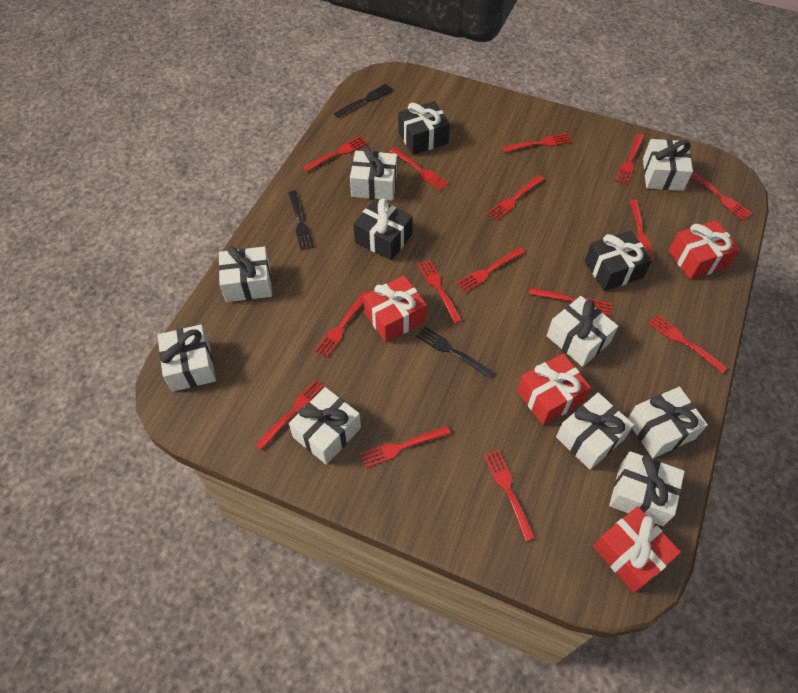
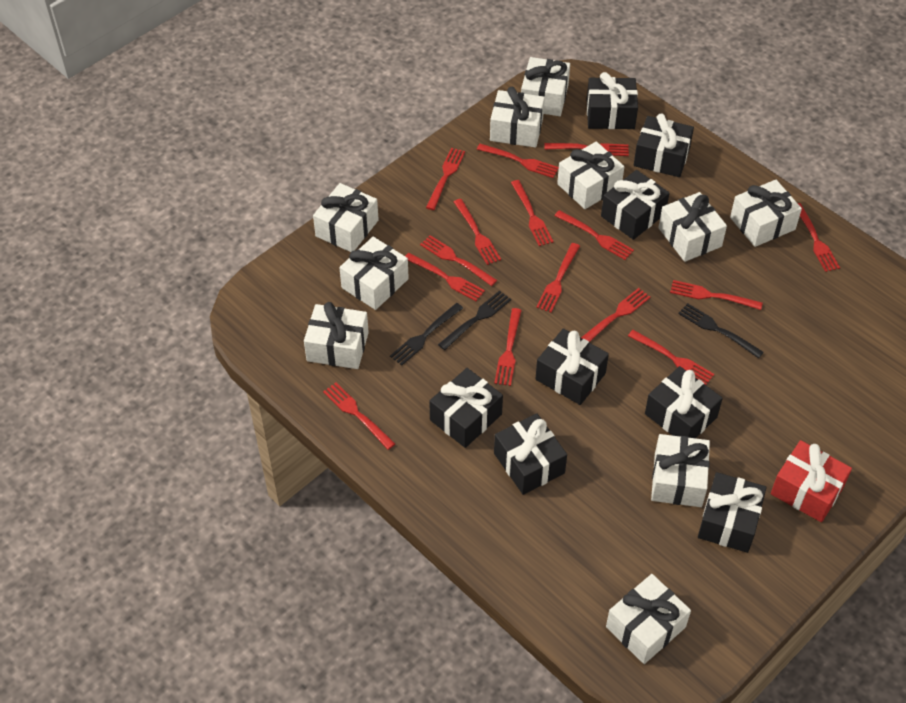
black gift: 3 -> 8
red gift: 4 -> 1
white gift: 9 -> 10

